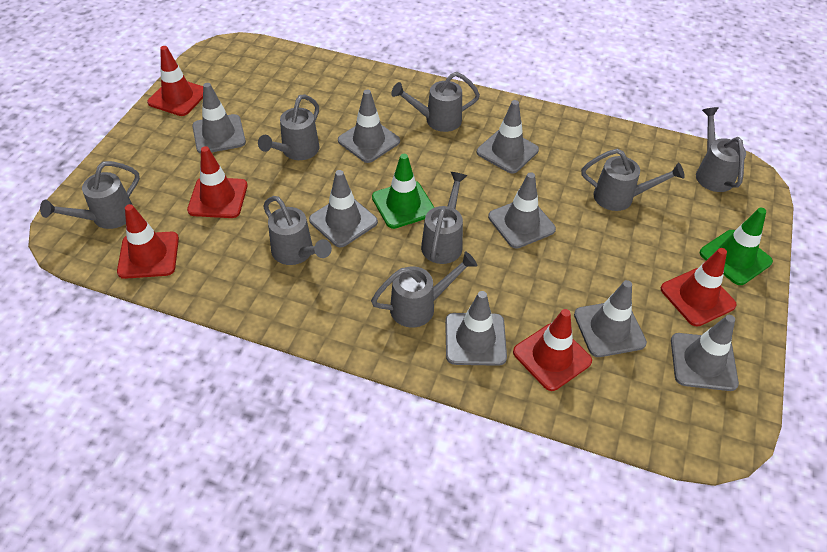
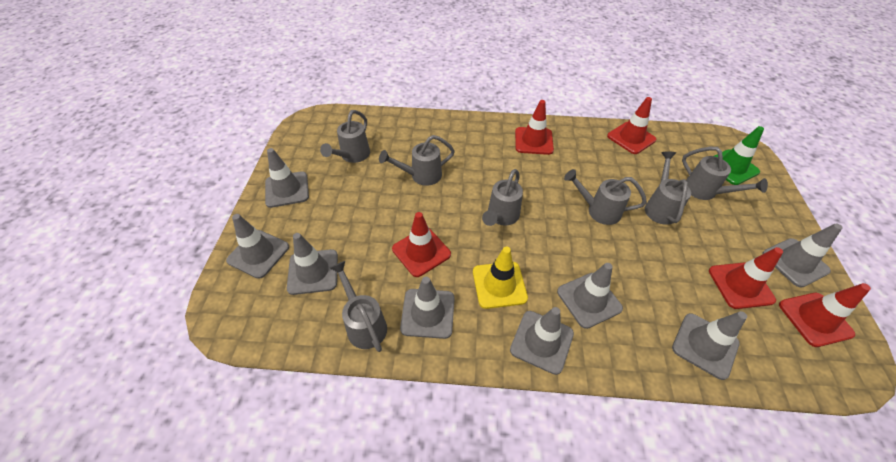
green traffic cone: 2 -> 1
grey watering can: 8 -> 7
yellow traffic cone: 0 -> 1

